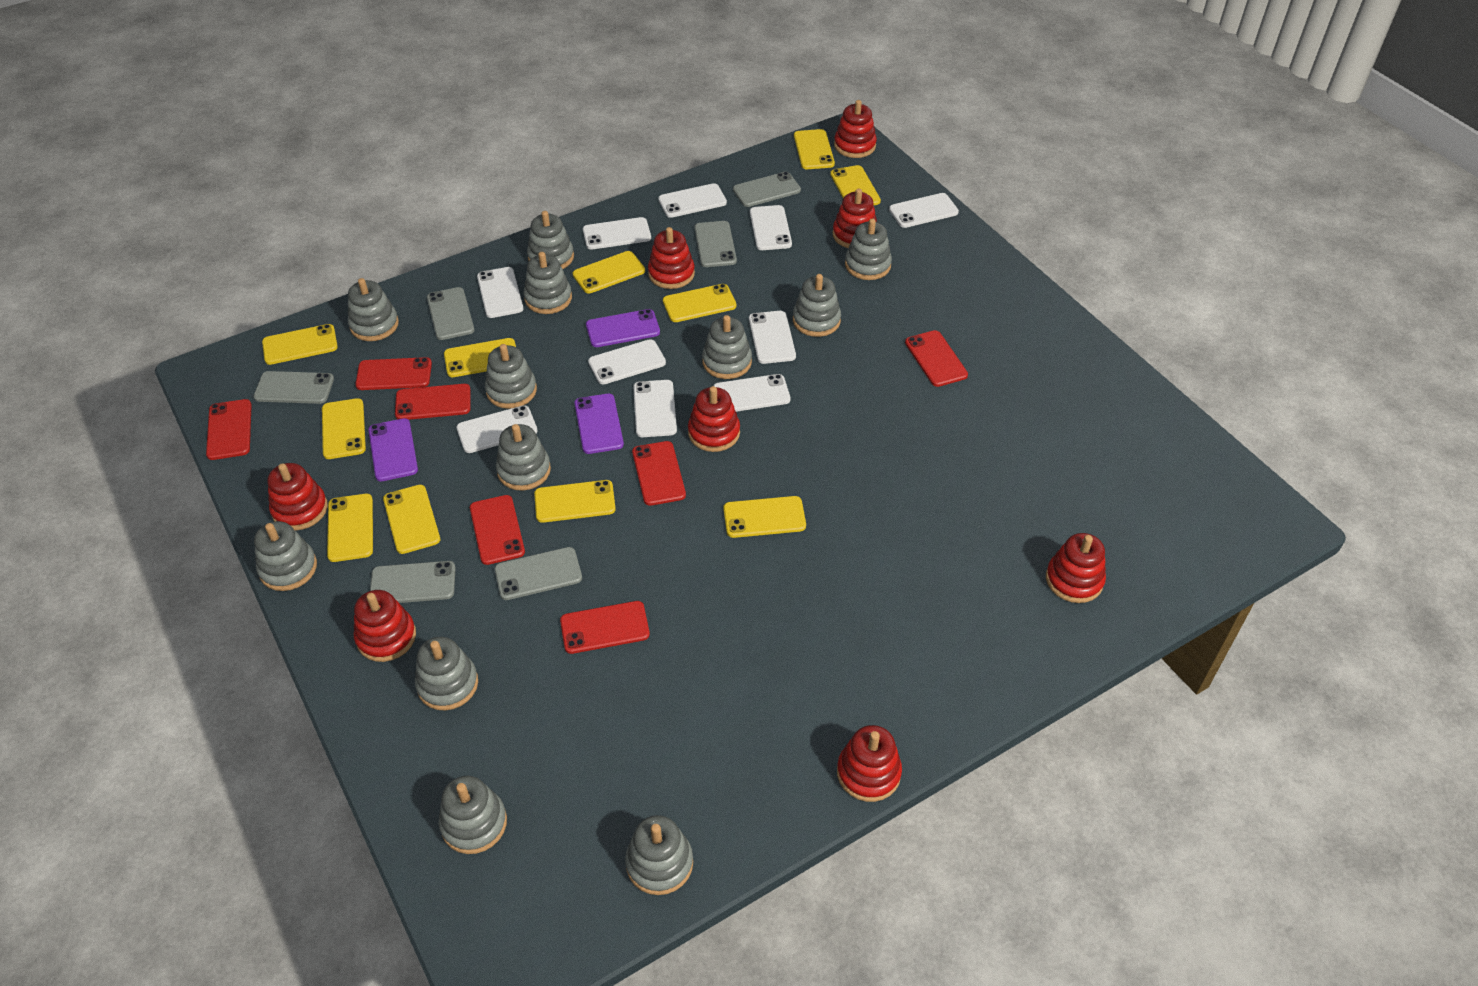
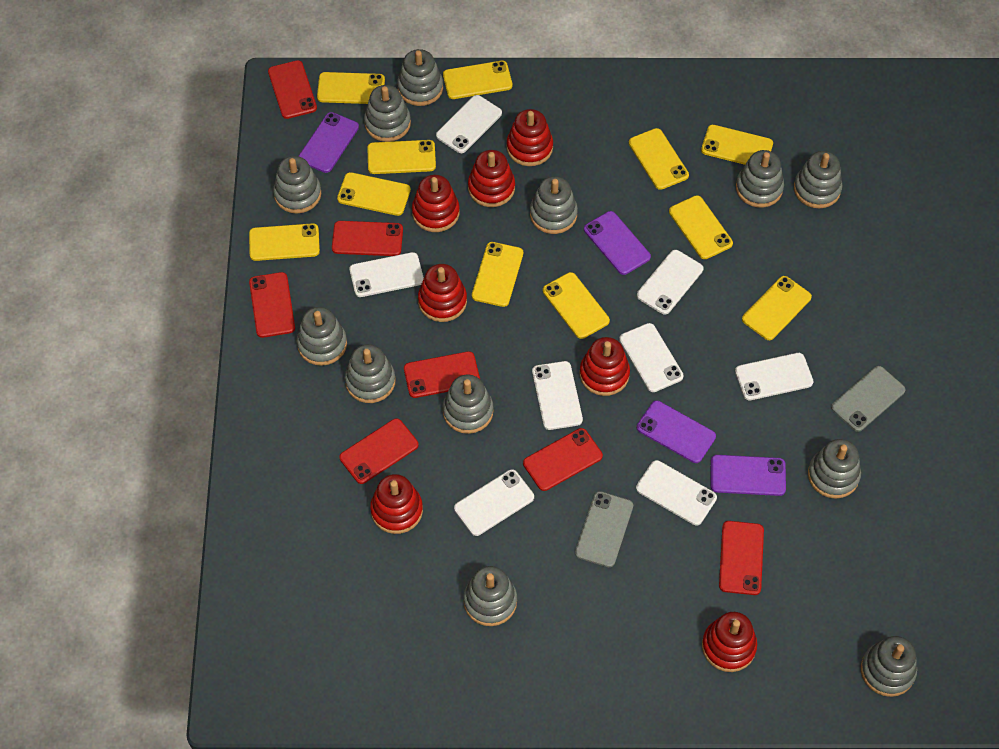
grey phone: 6 -> 2
purple phone: 3 -> 4
red stacking toy: 8 -> 7
white phone: 10 -> 8

